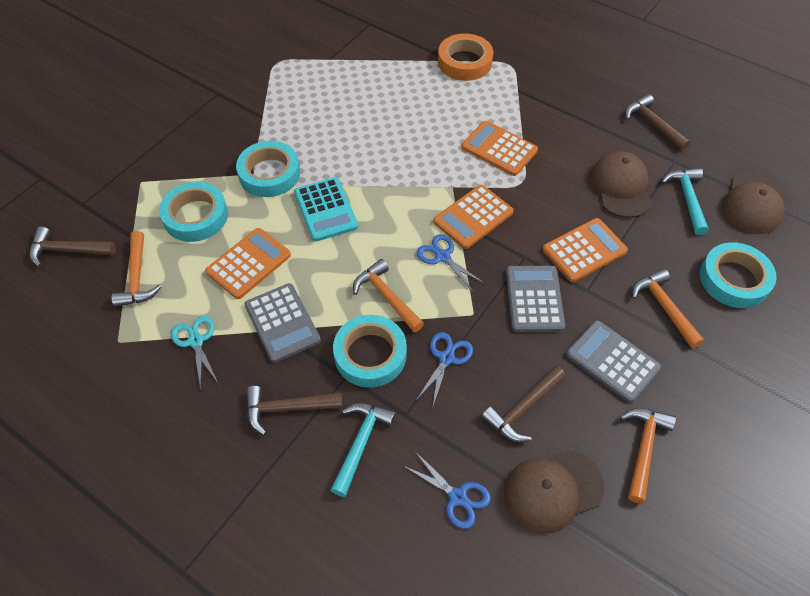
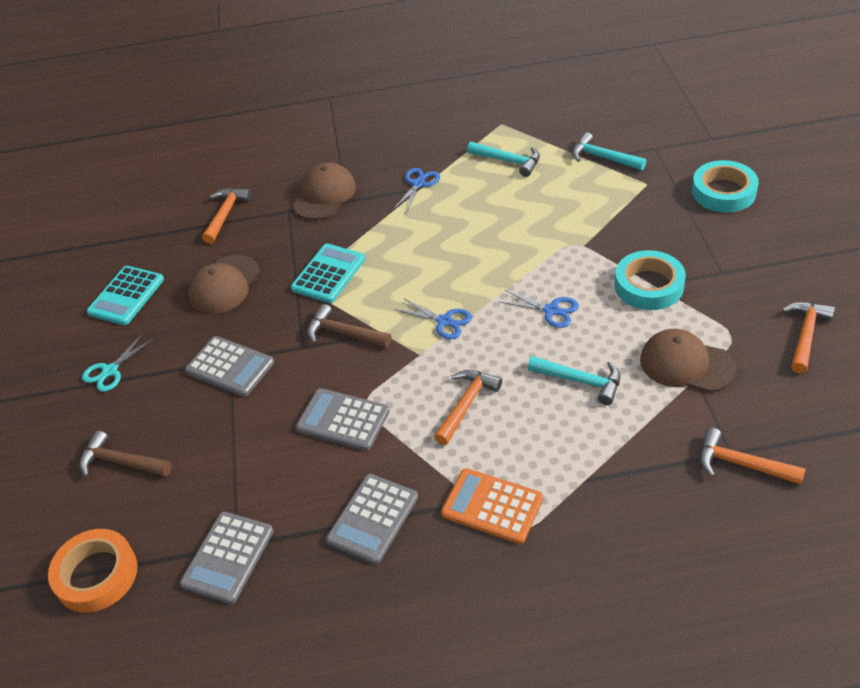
brown hammer: 4 -> 2
grey calculator: 3 -> 4
orange calculator: 4 -> 1
turquoise calculator: 1 -> 2
turquoise hammer: 2 -> 3
turquoise tape: 4 -> 2

